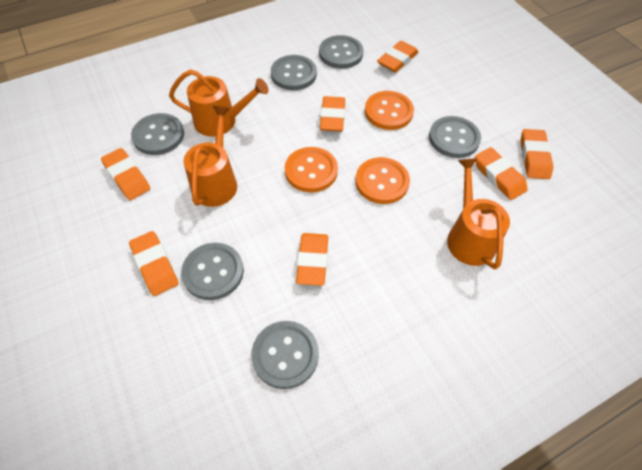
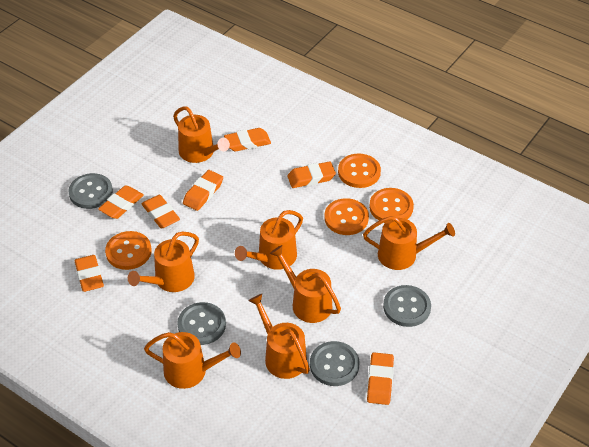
grey button: 6 -> 4
orange button: 3 -> 4
orange watering can: 3 -> 7

